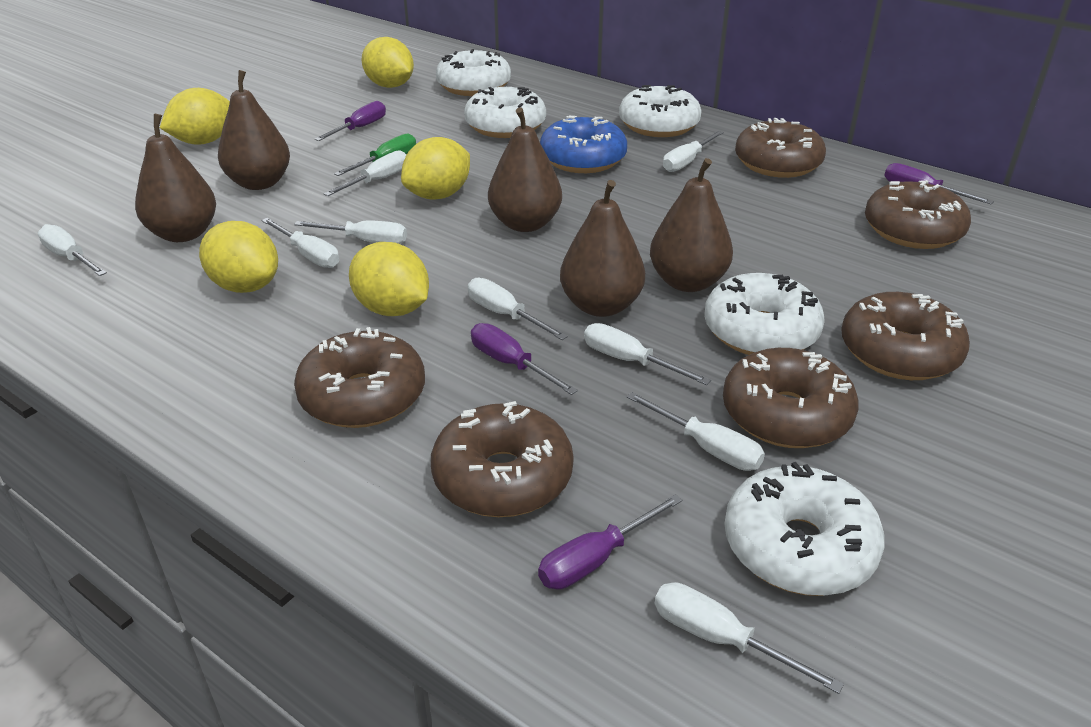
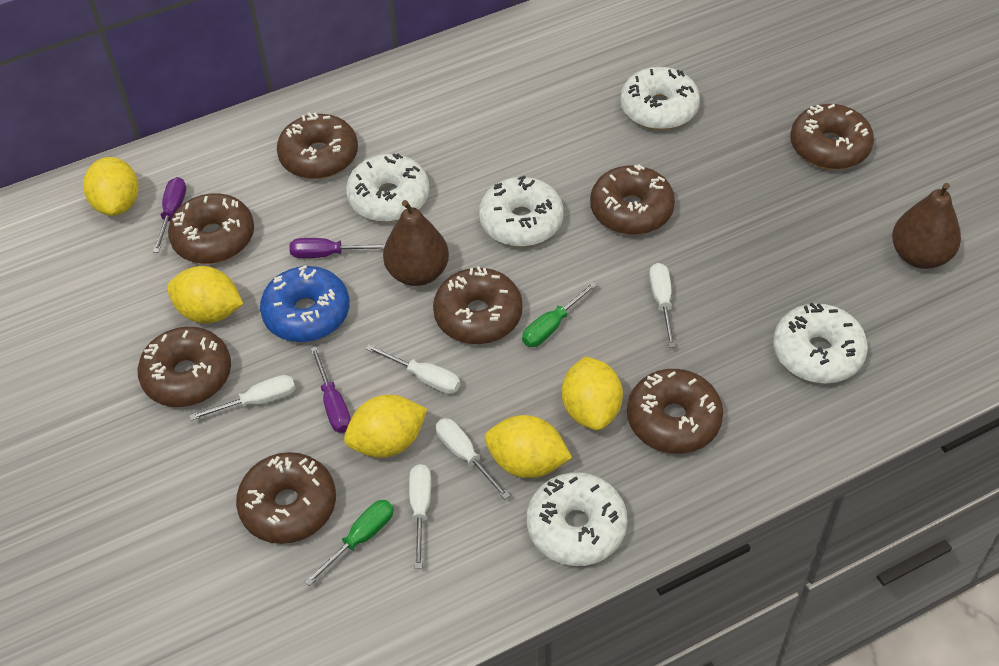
brown donut: 6 -> 8
brown pear: 5 -> 2
green screwdriver: 1 -> 2
purple screwdriver: 4 -> 3
white screwdriver: 9 -> 5

